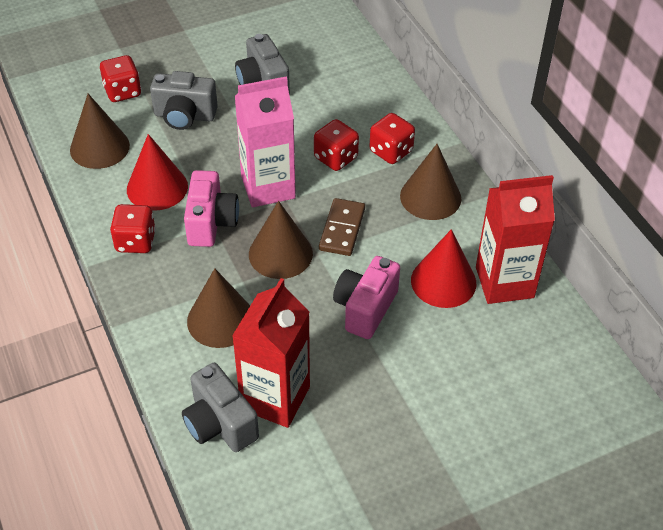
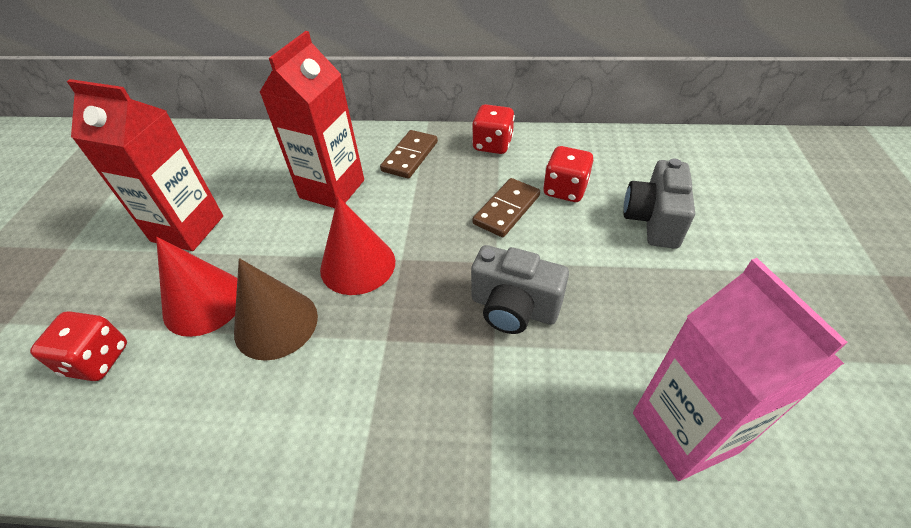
brown cone: 4 -> 1
brown domino: 1 -> 2
grey camera: 3 -> 2
pink camera: 2 -> 0
red dice: 4 -> 3

